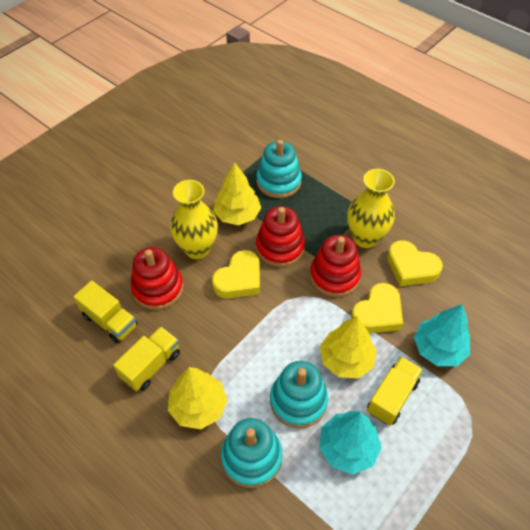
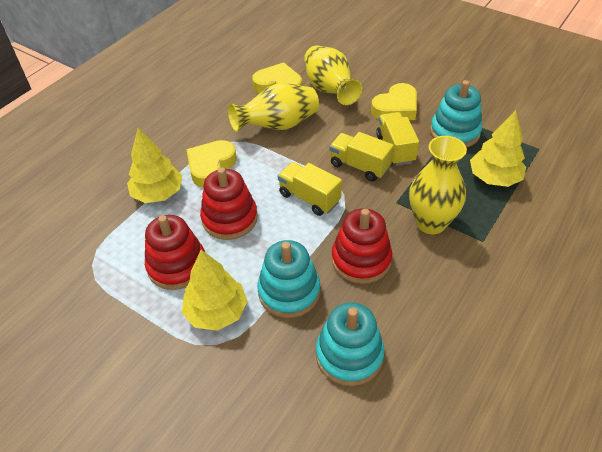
turquoise tree: 2 -> 0
yellow vase: 2 -> 3

